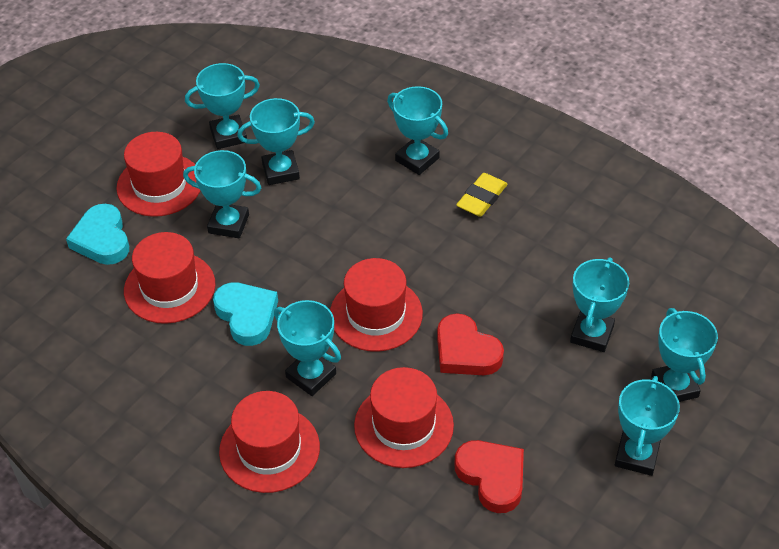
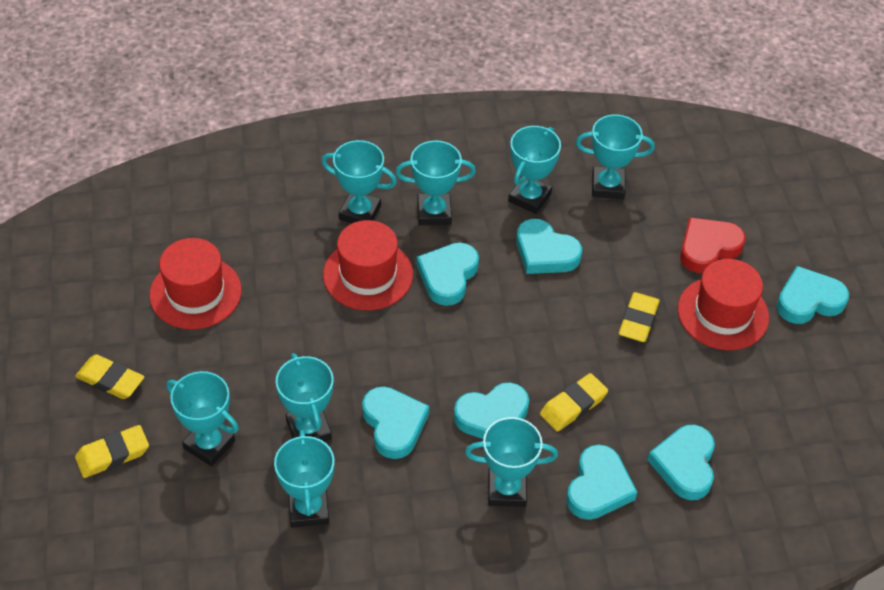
red hat: 5 -> 3
red heart: 2 -> 1
turquoise heart: 2 -> 7
yellow eraser: 1 -> 4

